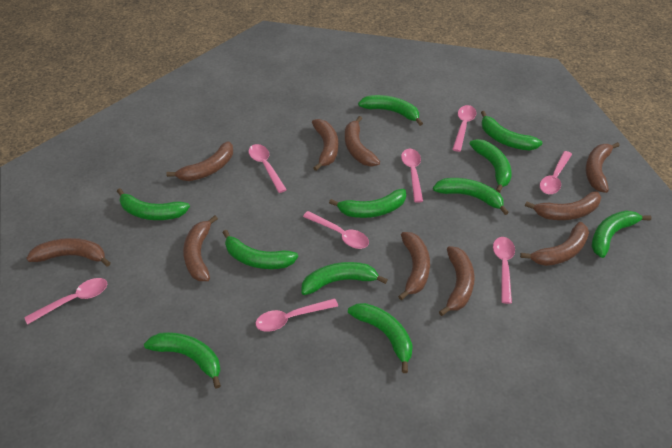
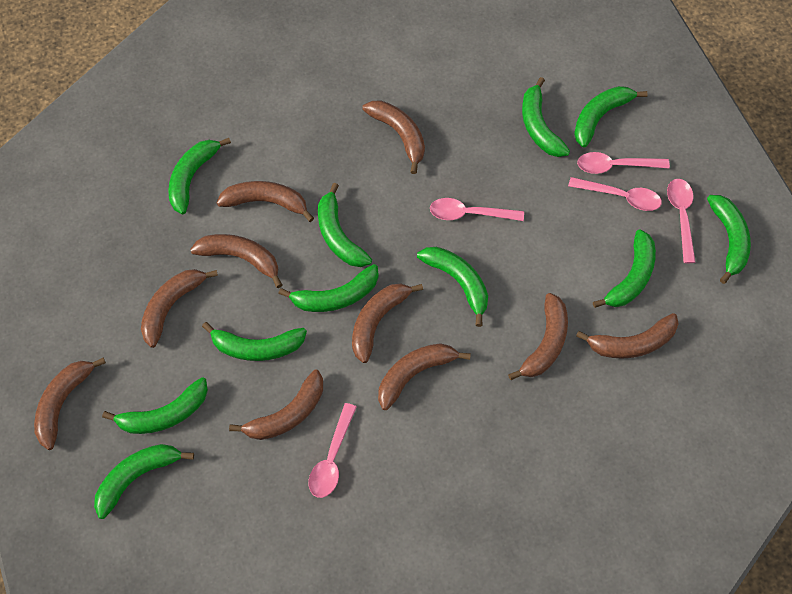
pink spoon: 8 -> 5

